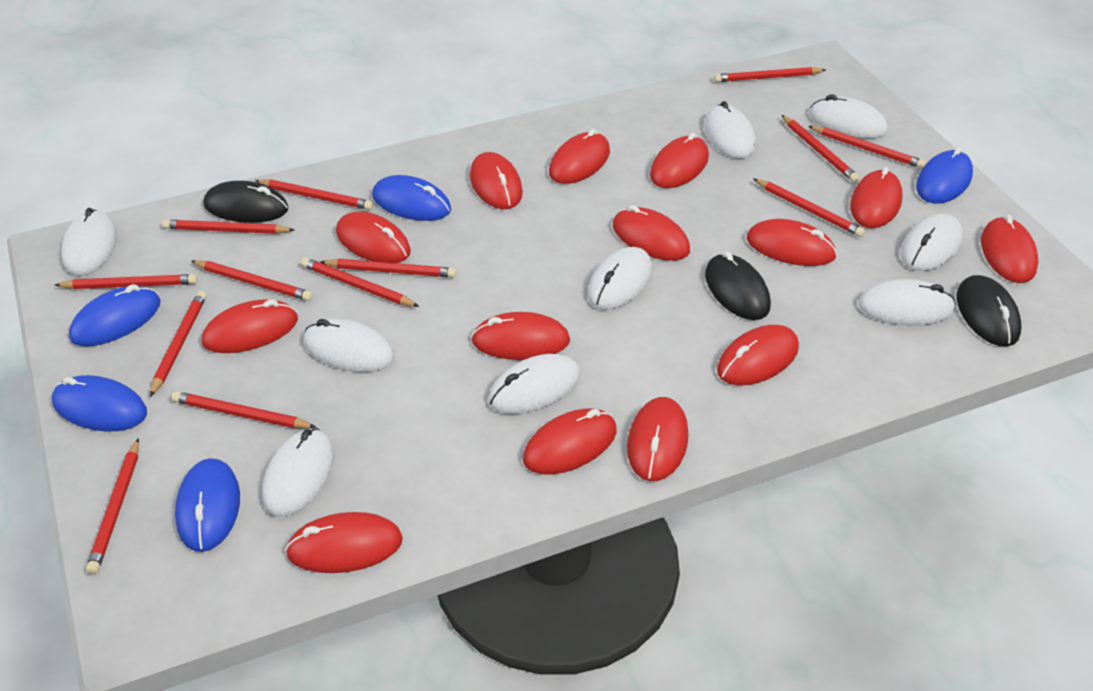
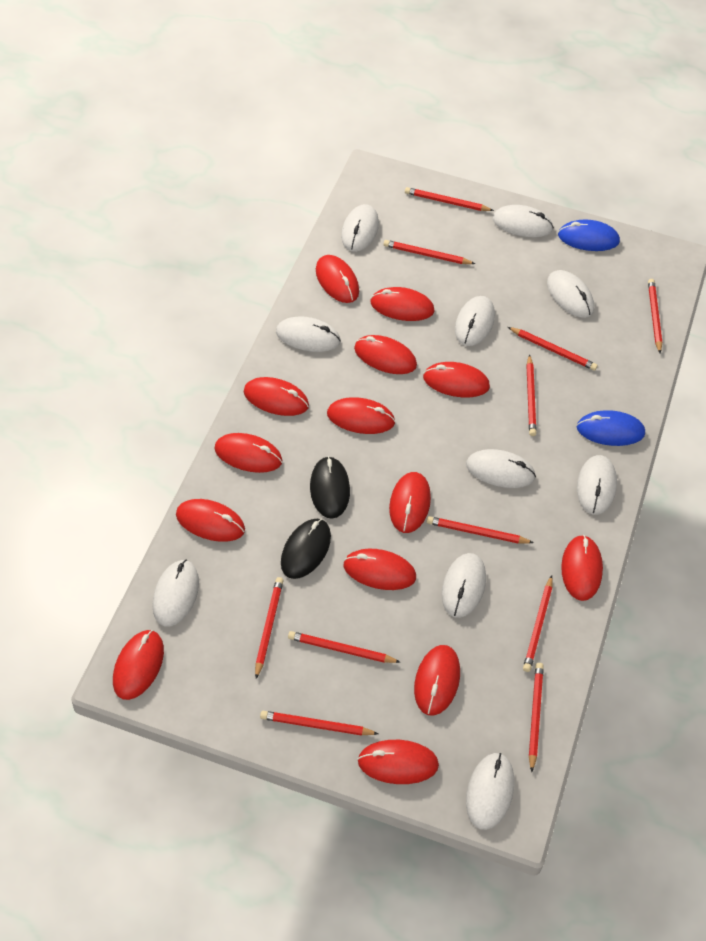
black mouse: 3 -> 2
blue mouse: 5 -> 2
red pencil: 13 -> 11
white mouse: 9 -> 10

